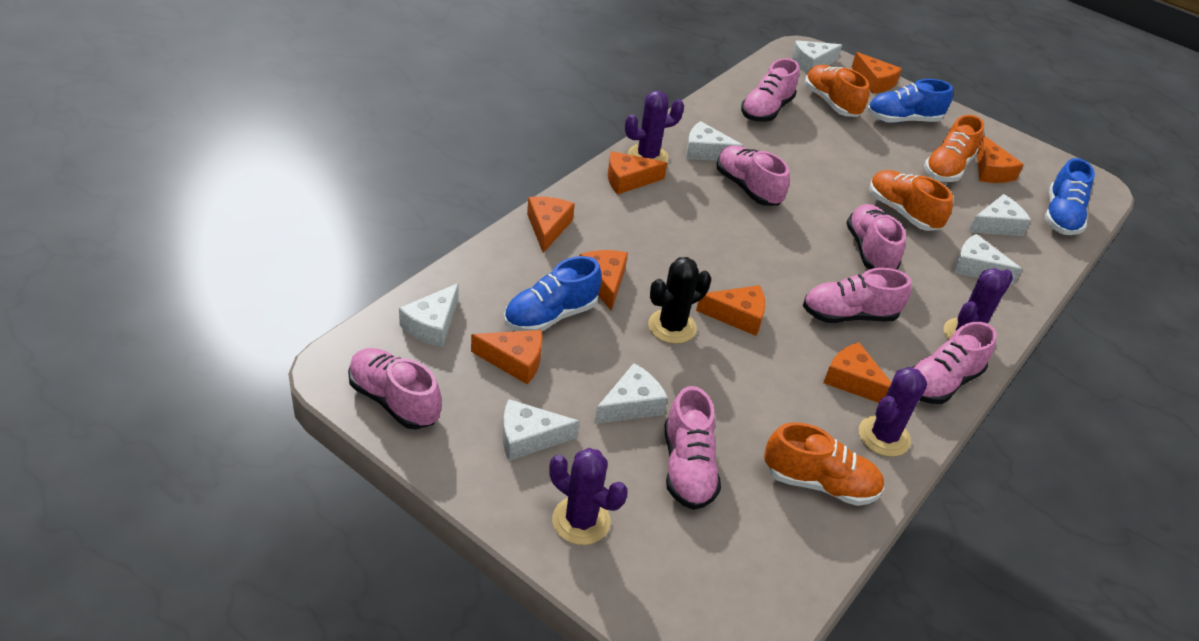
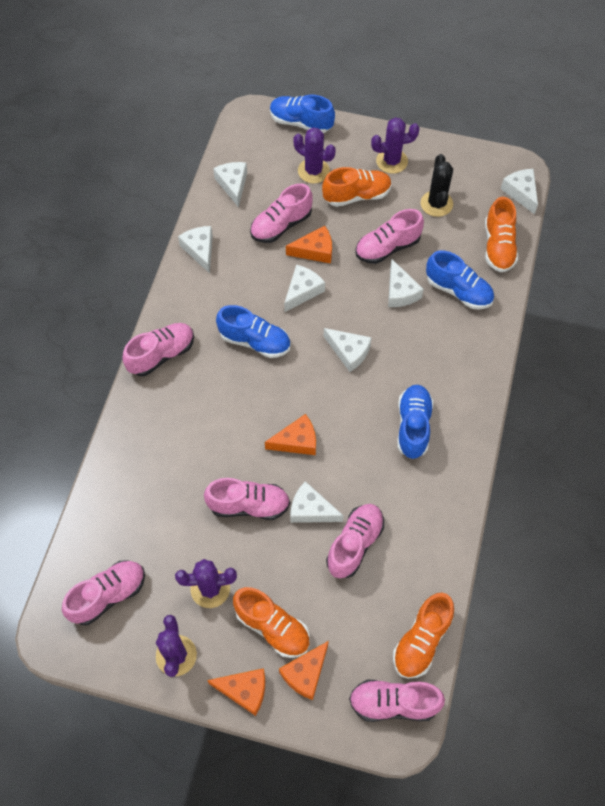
blue shoe: 3 -> 4
orange cheese: 8 -> 4

